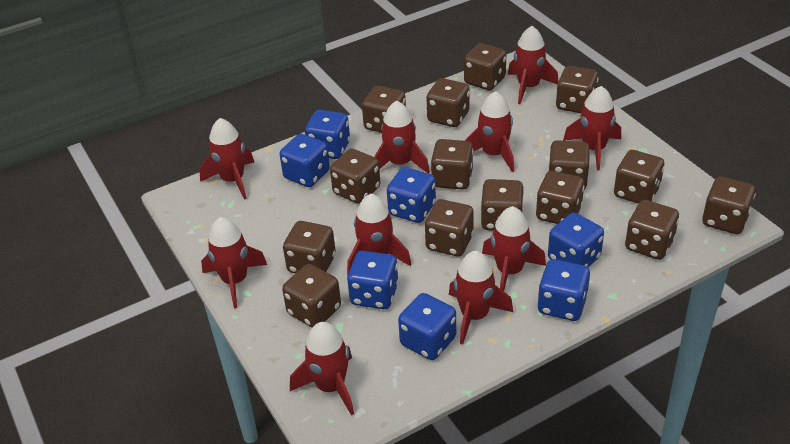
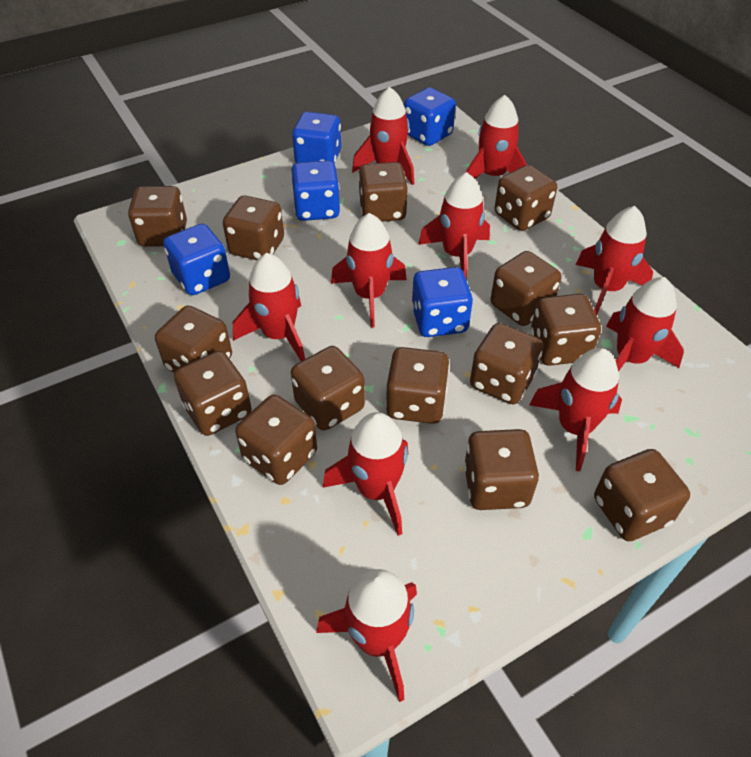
blue dice: 7 -> 5
brown dice: 15 -> 14

